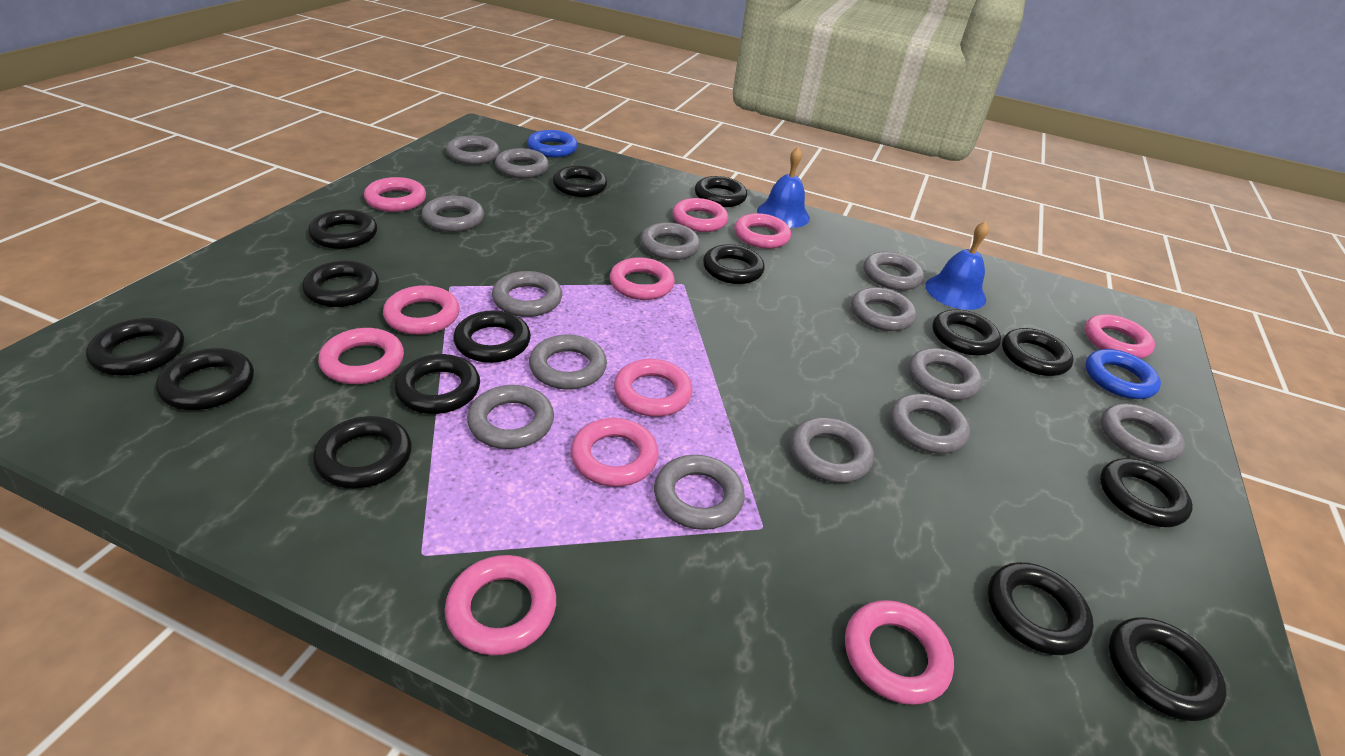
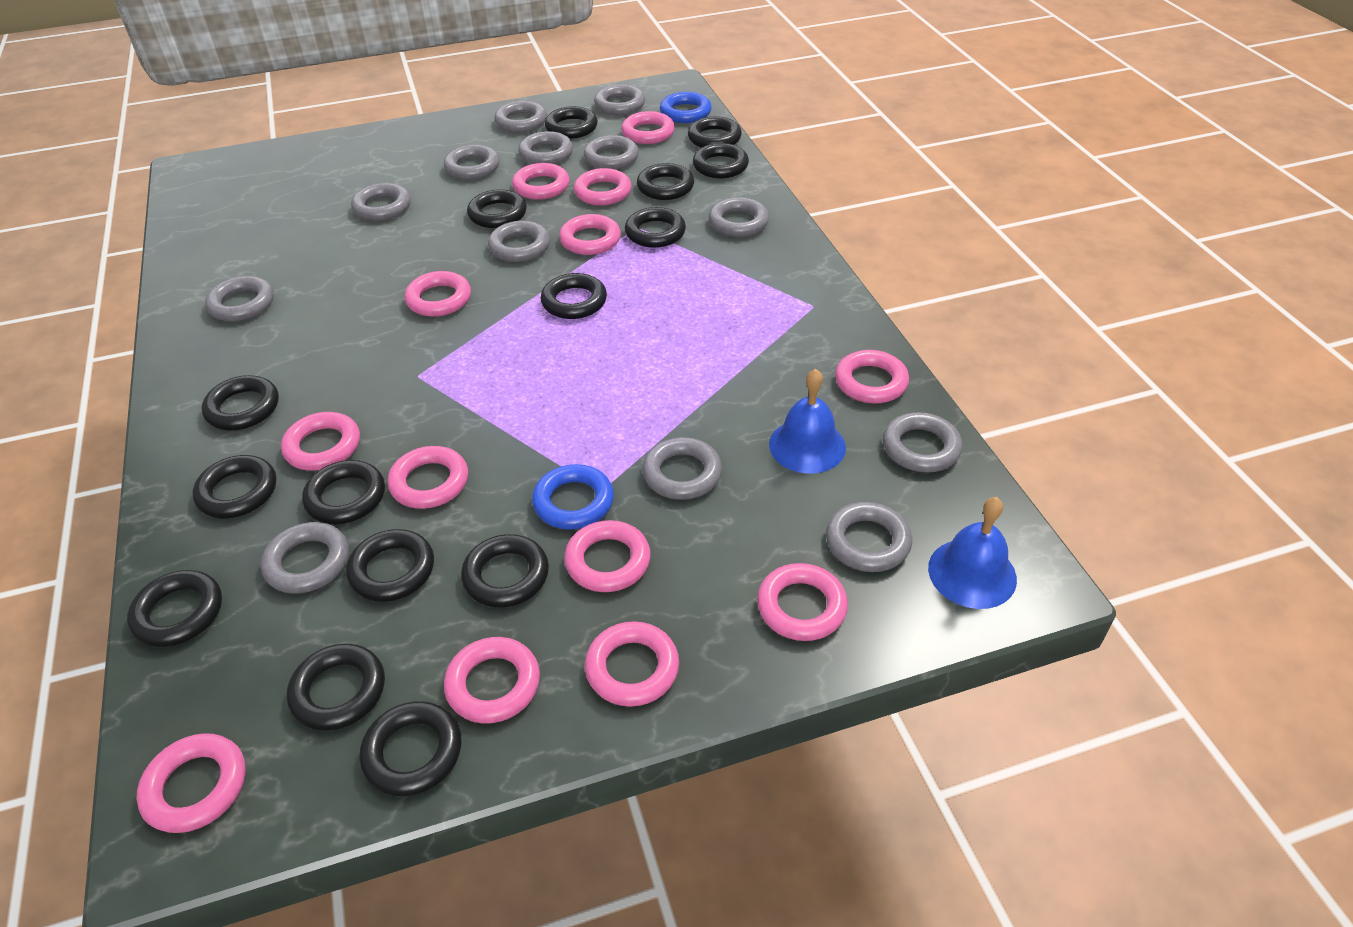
grey ring: 14 -> 13
pink ring: 11 -> 13

